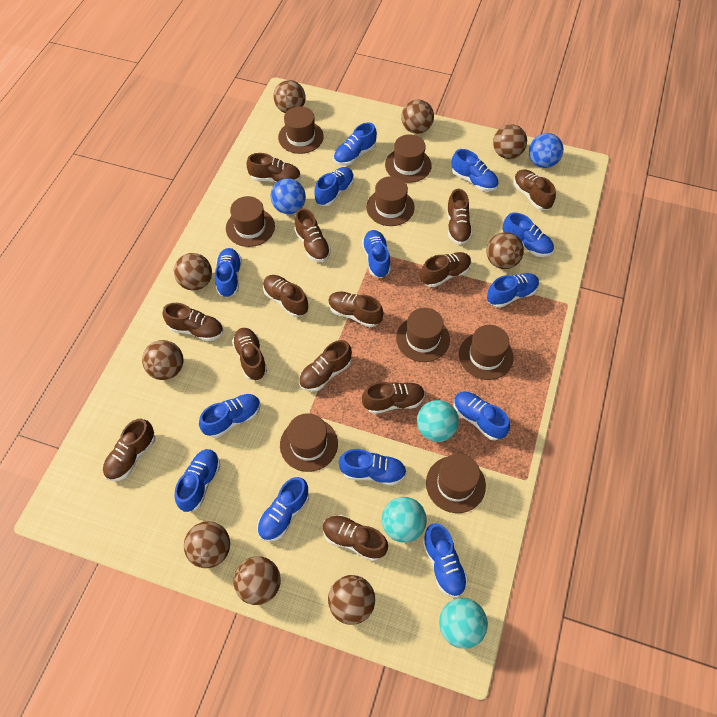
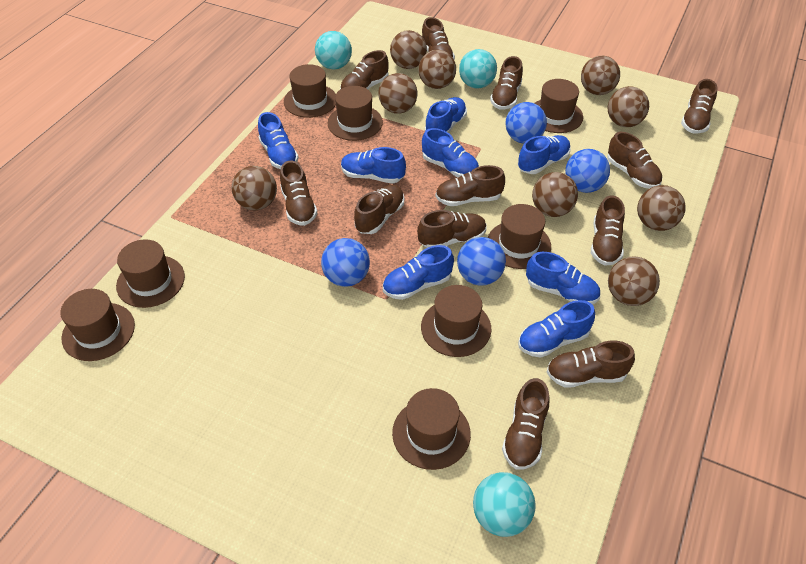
blue ball: 2 -> 4
blue shoe: 13 -> 8
brown shoe: 13 -> 12

